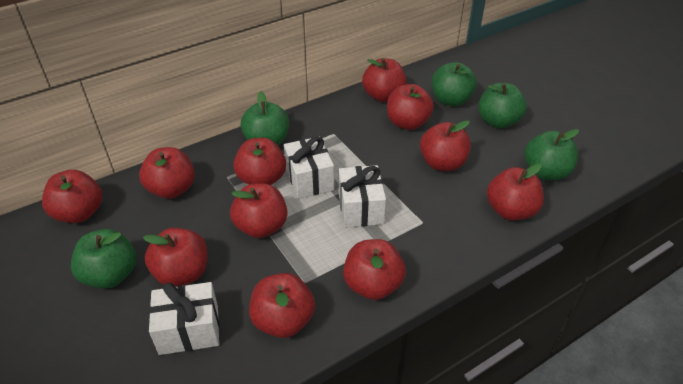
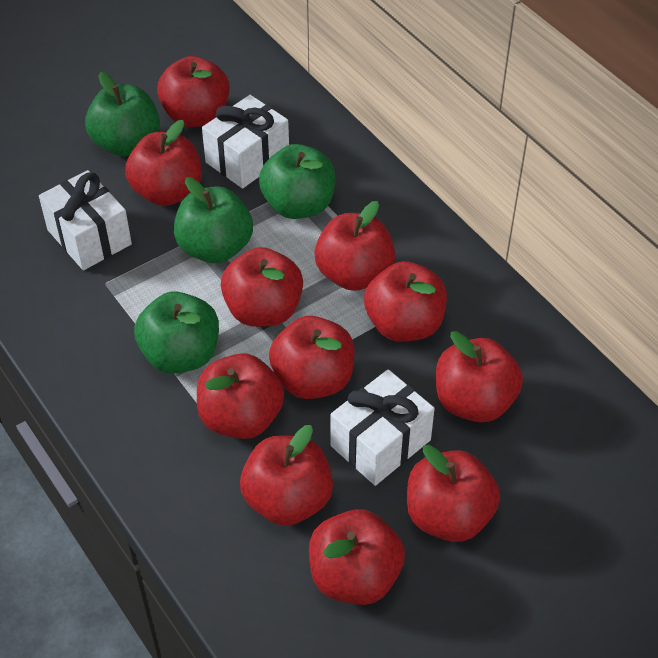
green apple: 5 -> 4

